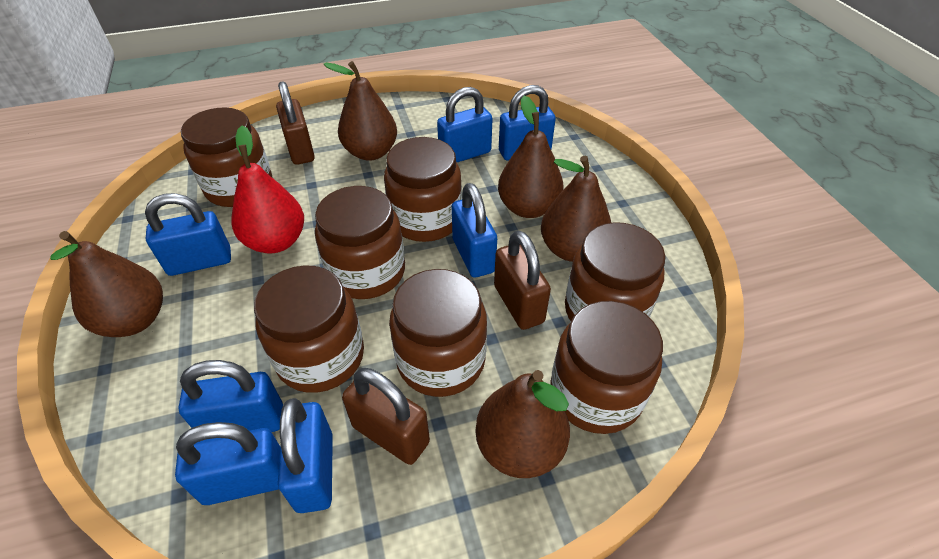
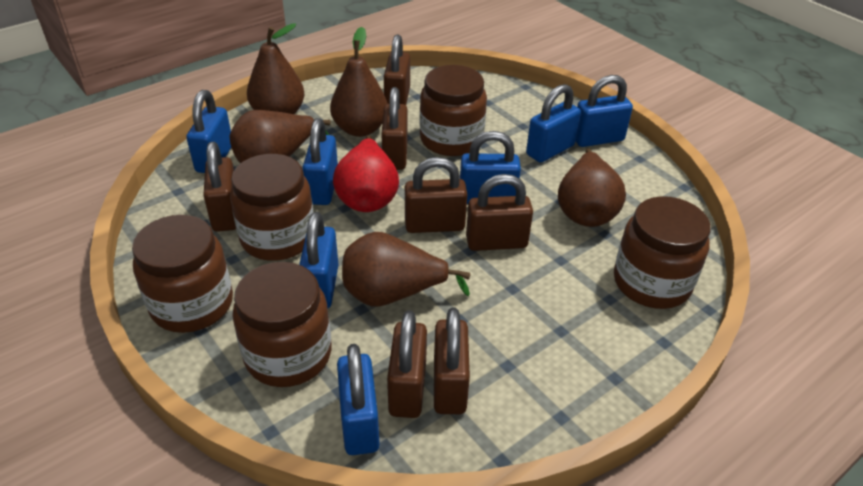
brown jar: 7 -> 5
brown padlock: 3 -> 7

